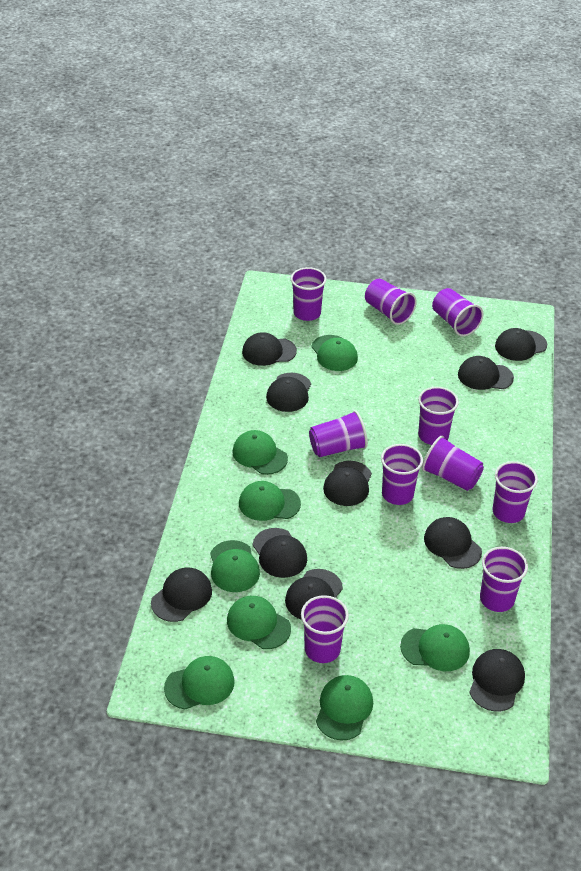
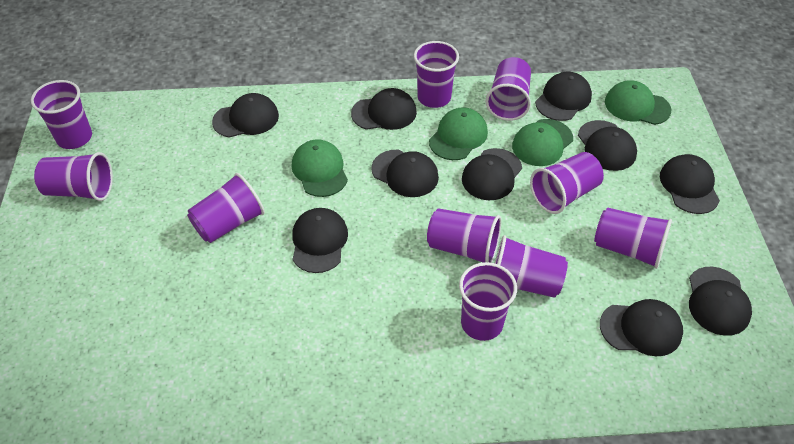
green cap: 8 -> 4

